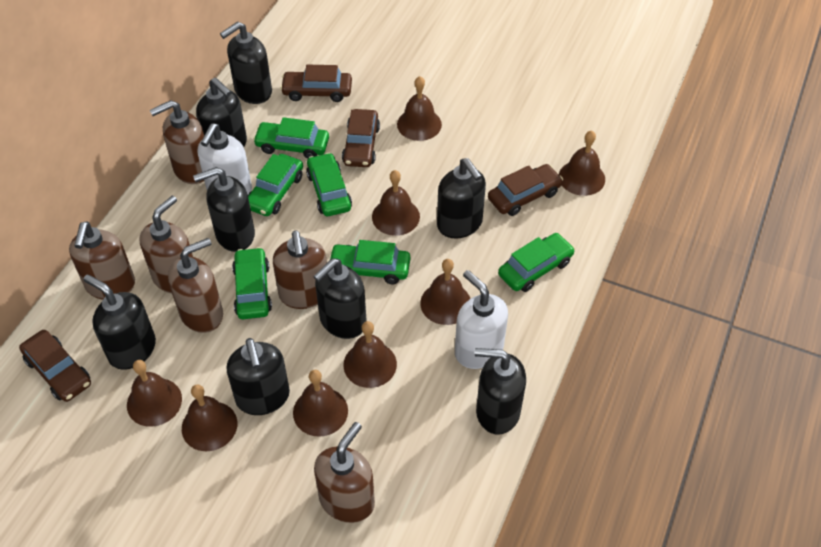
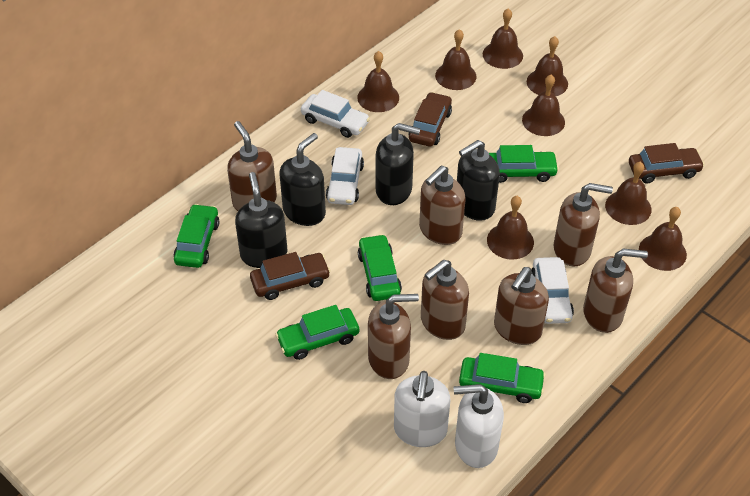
black soap dispenser: 8 -> 4
brown car: 4 -> 3
brown soap dispenser: 6 -> 7
green car: 6 -> 5
white car: 0 -> 3

